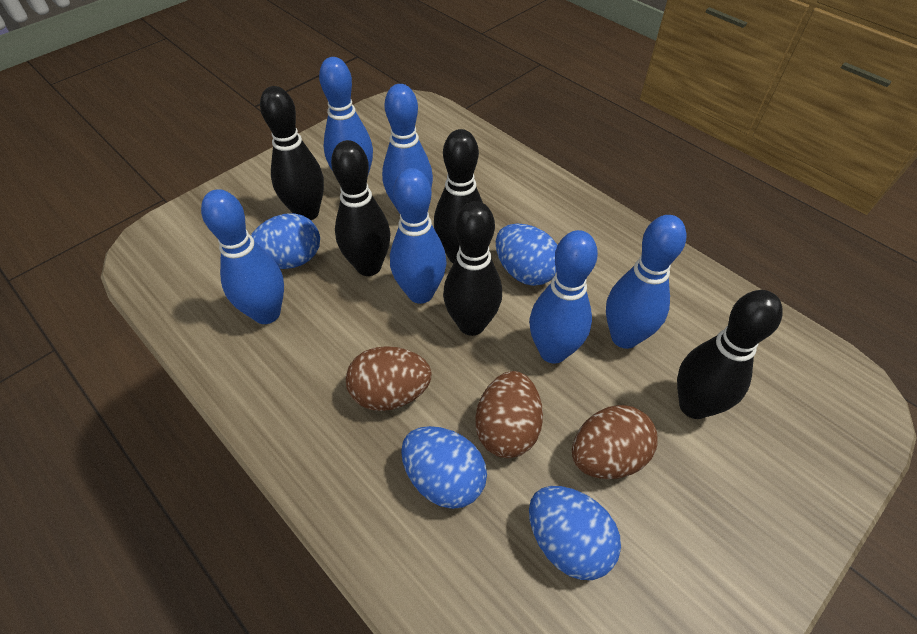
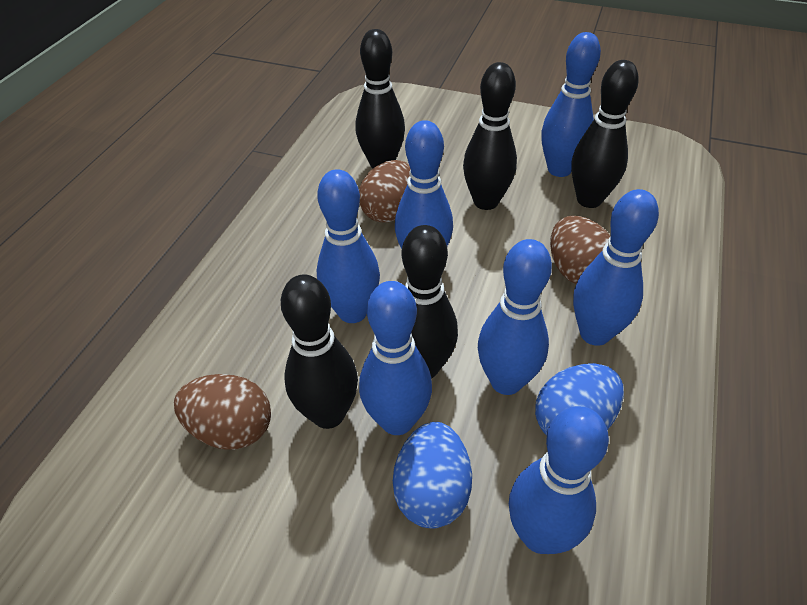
blue bowling pin: 6 -> 7
blue egg: 4 -> 2

